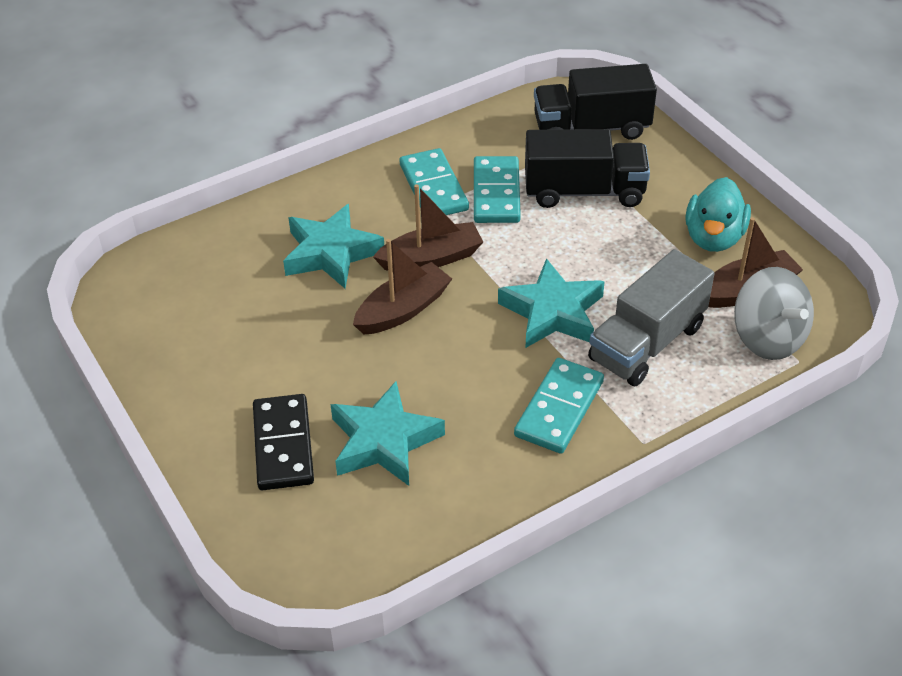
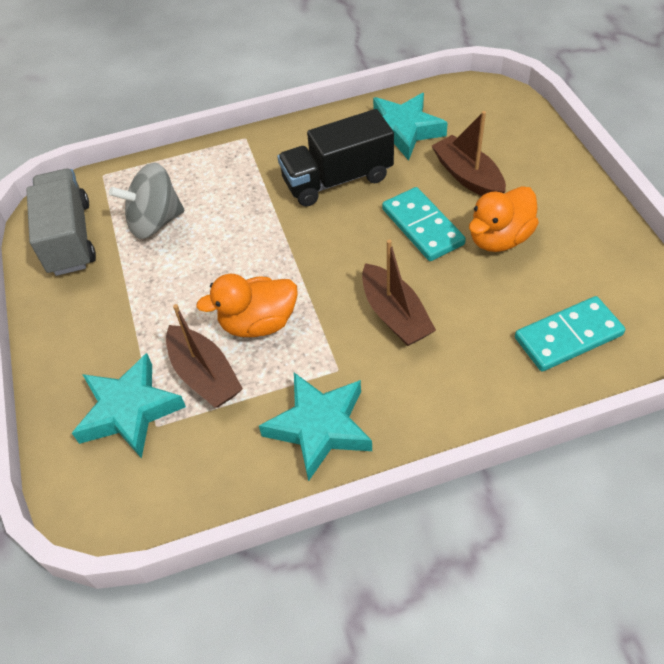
black domino: 1 -> 0
black truck: 2 -> 1
orange duck: 0 -> 2
turquoise domino: 3 -> 2
turquoise duck: 1 -> 0

